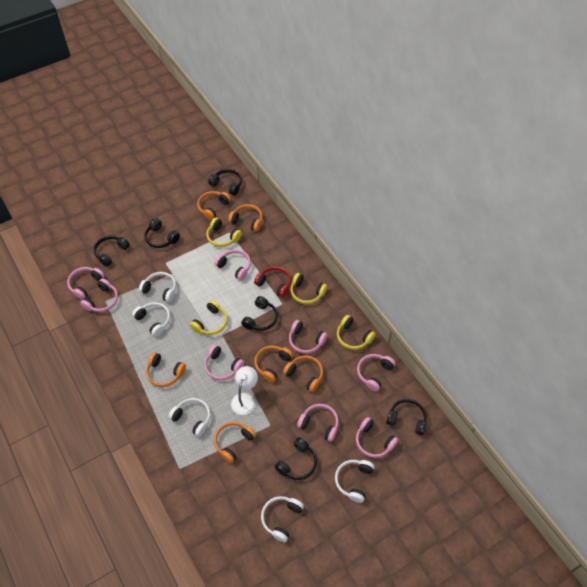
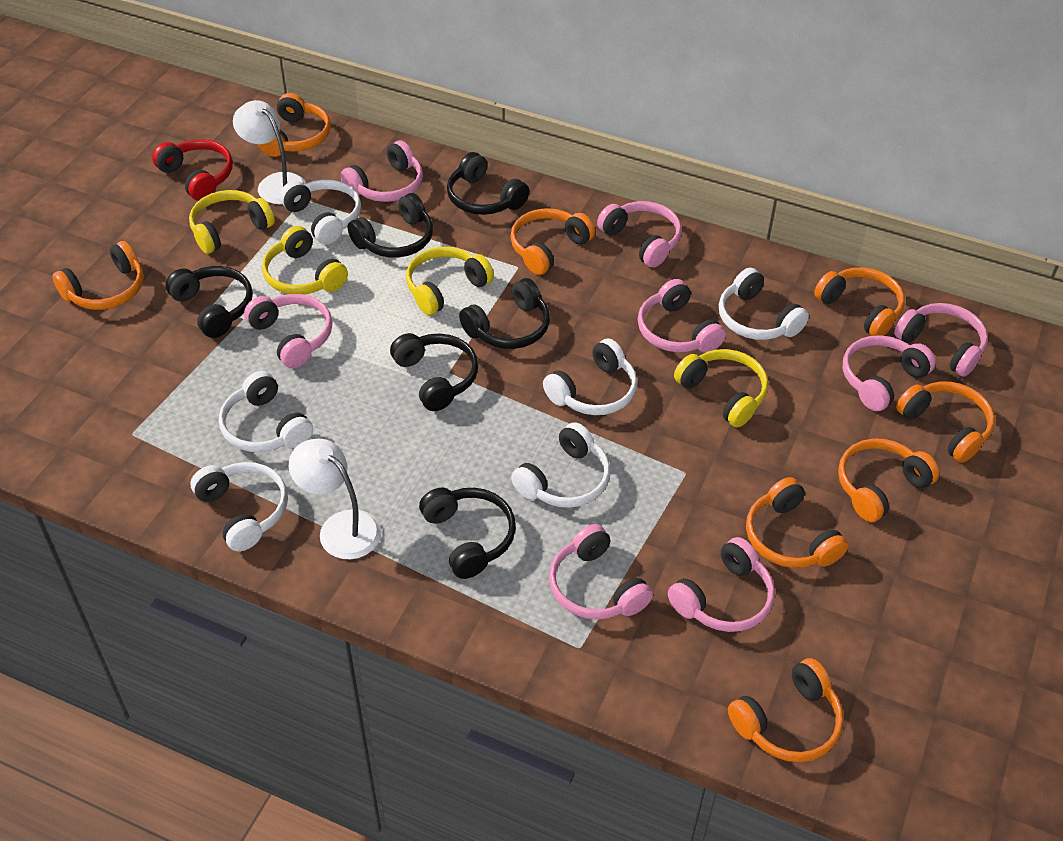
orange headphones: 6 -> 8
white headphones: 5 -> 6
white lamp: 1 -> 2

